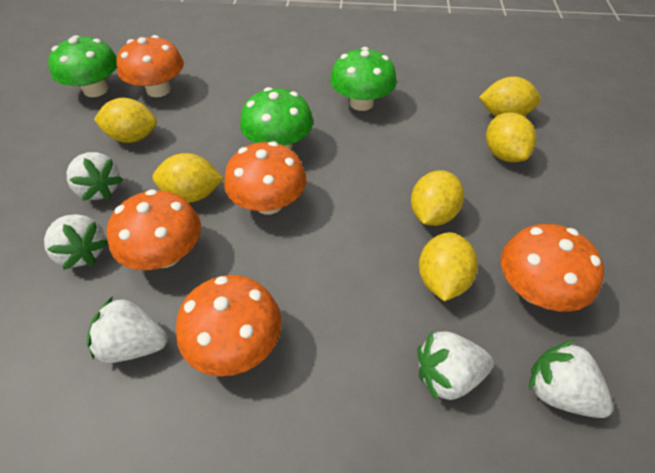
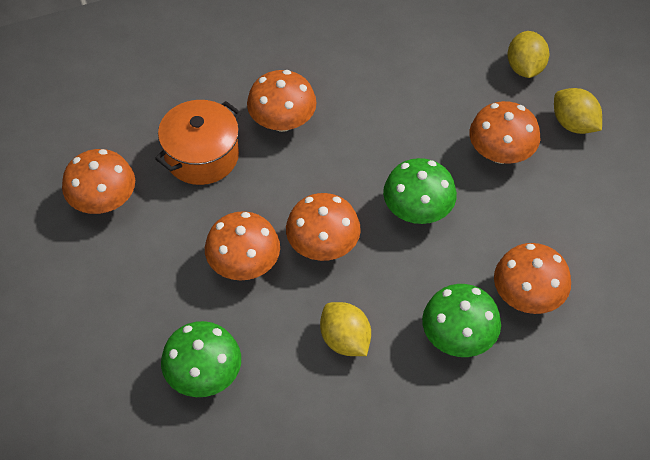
orange mushroom: 5 -> 6
orange pot: 0 -> 1
white strawberry: 5 -> 0
yellow lemon: 6 -> 3

